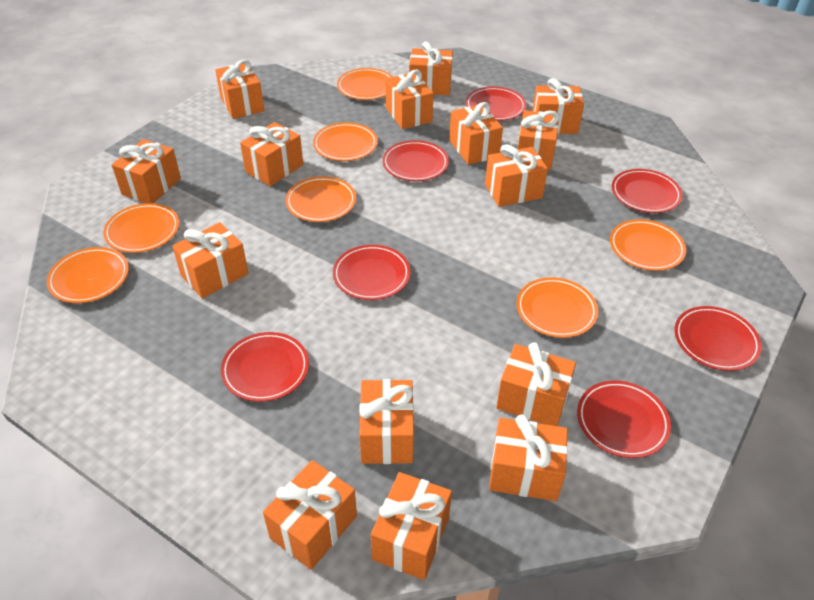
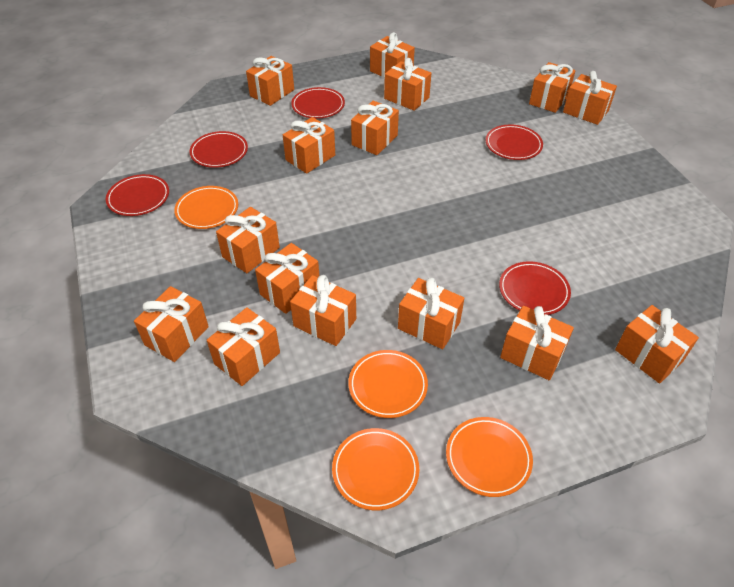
orange plate: 7 -> 4
red plate: 7 -> 5

